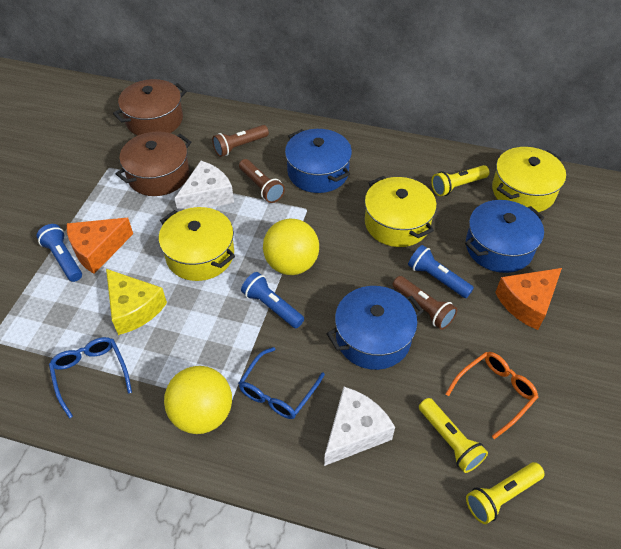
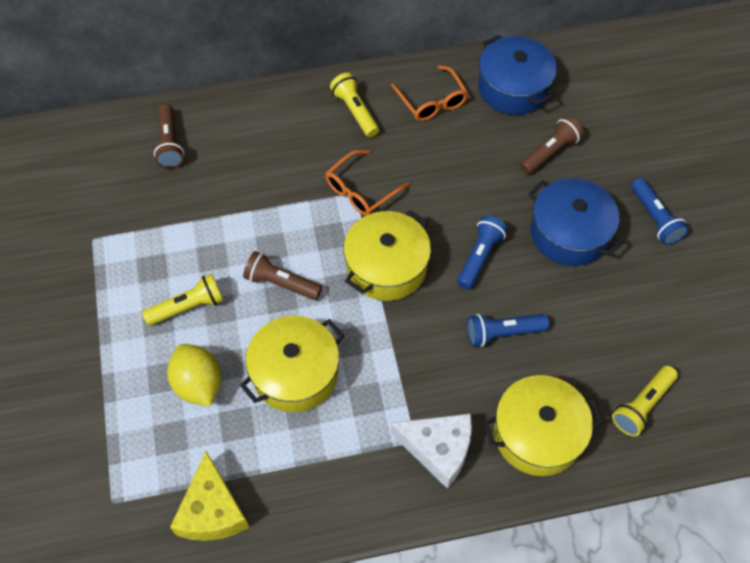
blue glasses: 2 -> 0
blue pot: 3 -> 2
brown pot: 2 -> 0
orange cheese: 2 -> 0
orange glasses: 1 -> 2
white cheese: 2 -> 1
yellow ball: 2 -> 0
yellow lemon: 0 -> 1

